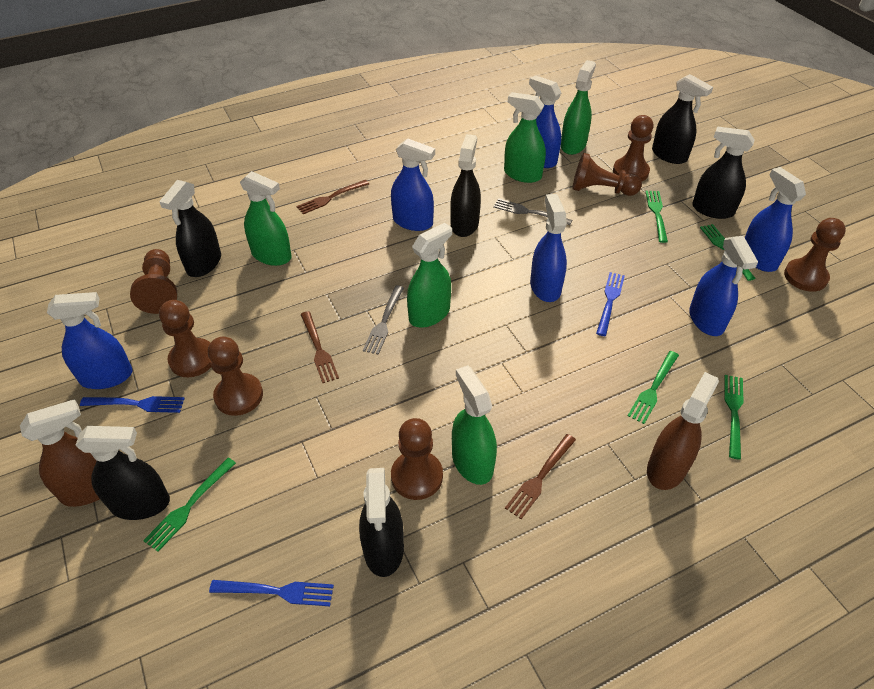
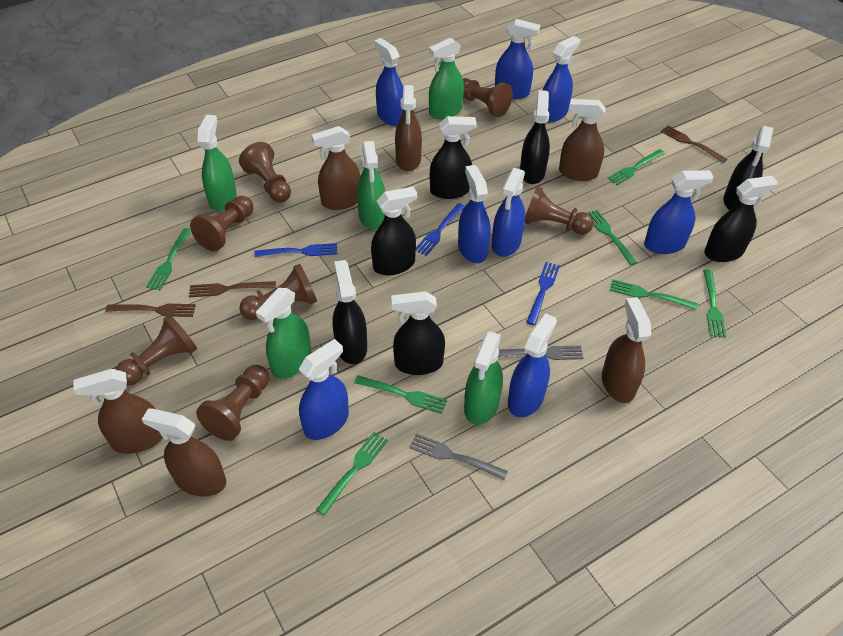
black spray bottle: 6 -> 7
blue spray bottle: 6 -> 8
brown spray bottle: 2 -> 6
green fork: 5 -> 7

